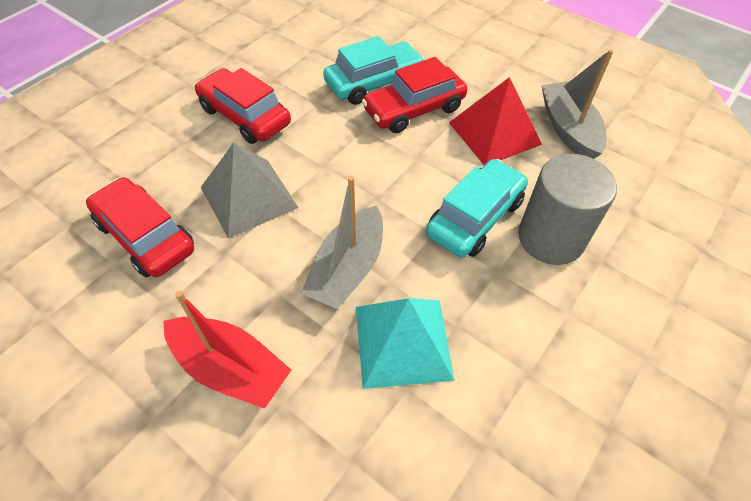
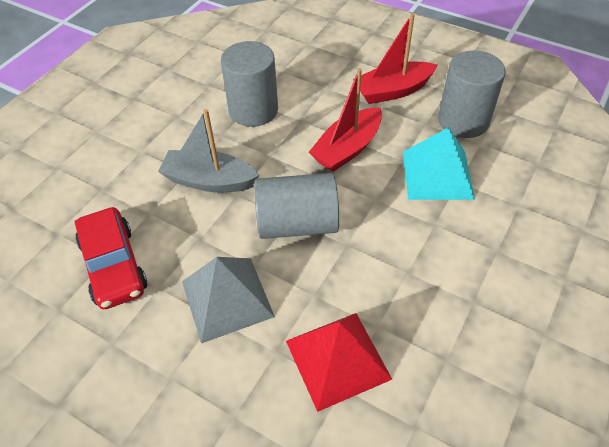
grey boat: 2 -> 1
grey cylinder: 1 -> 3
red boat: 1 -> 2
red car: 3 -> 1
turquoise car: 2 -> 0

